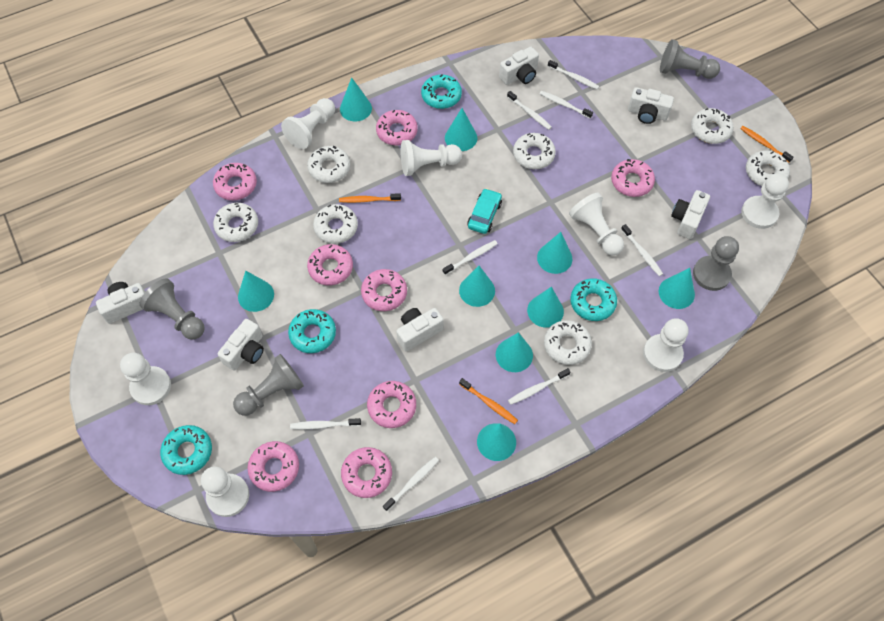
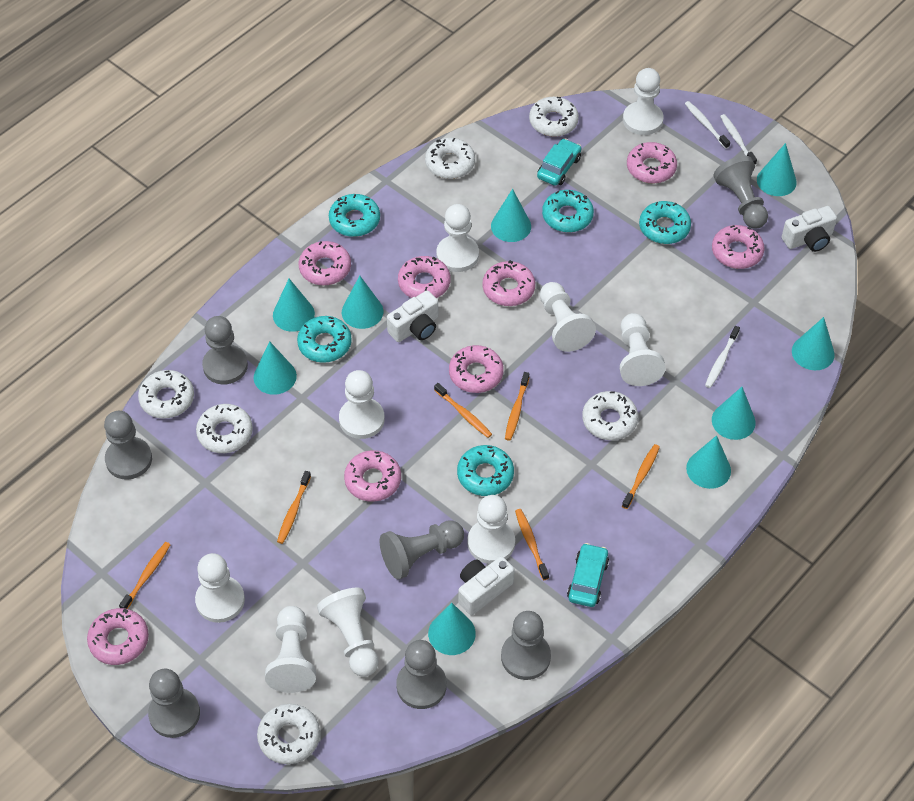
grey pawn: 4 -> 7
orange toothbrush: 3 -> 6
turquoise car: 1 -> 2
turquoise donut: 4 -> 5
white camera: 6 -> 3
white donut: 7 -> 6
white pawn: 7 -> 9
white toothbrush: 8 -> 3

